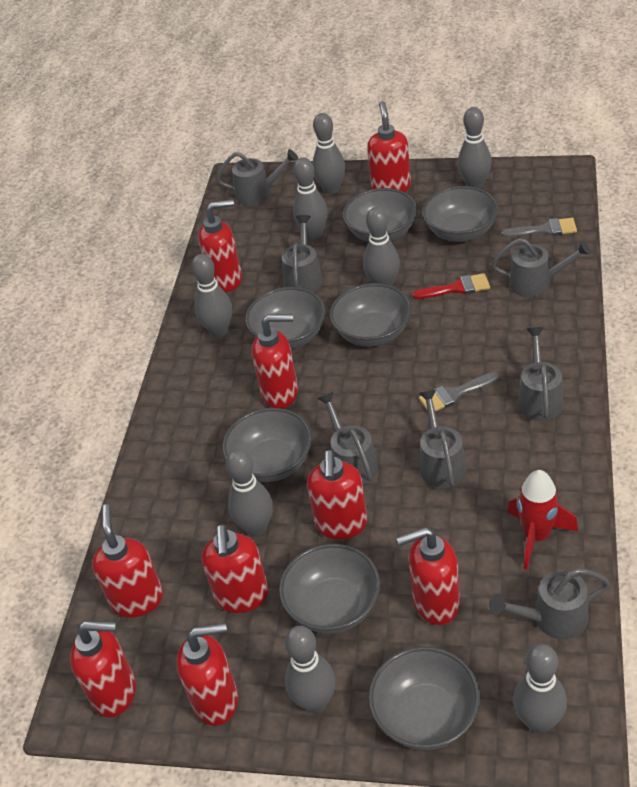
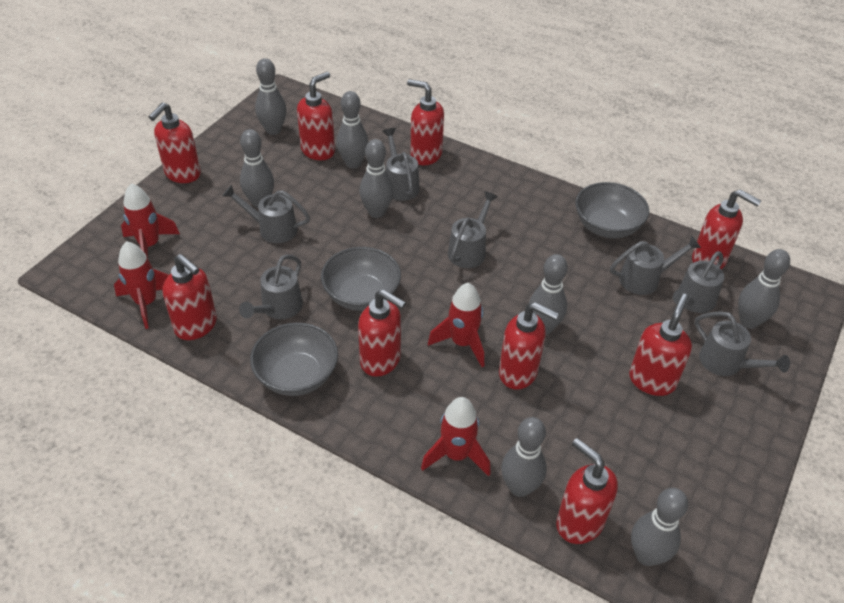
grey bowl: 7 -> 3
grey brush: 2 -> 0
red brush: 1 -> 0
red rocket: 1 -> 4

